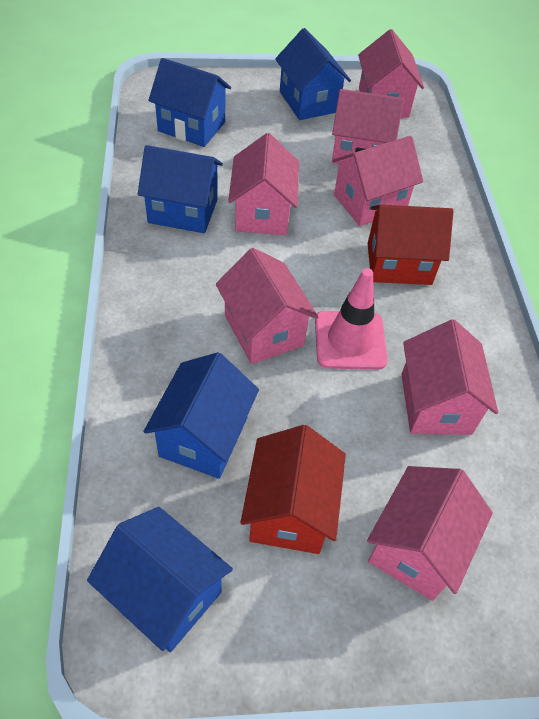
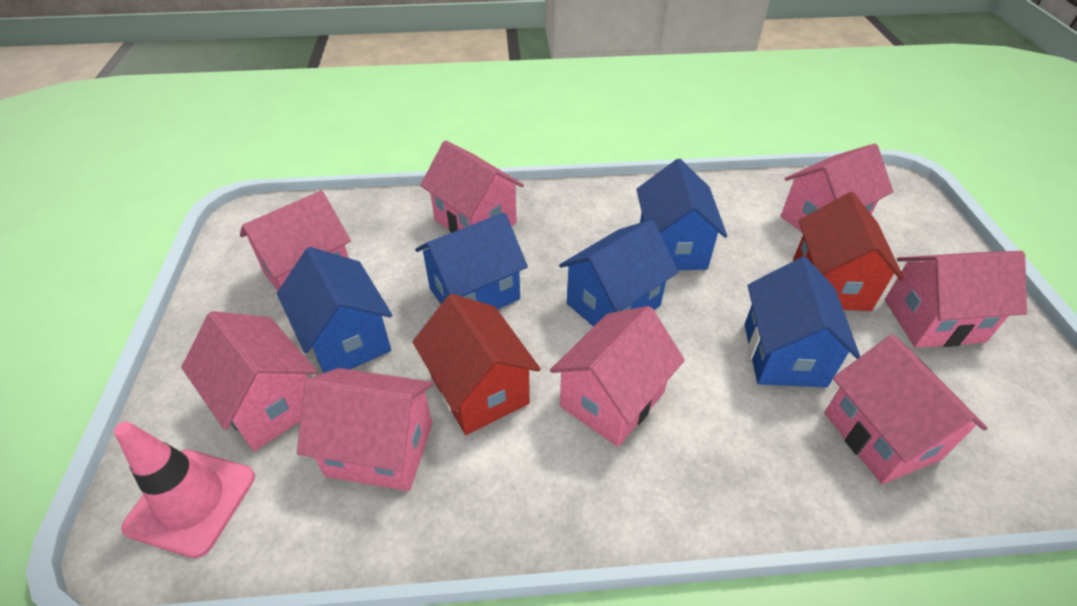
pink house: 7 -> 8

